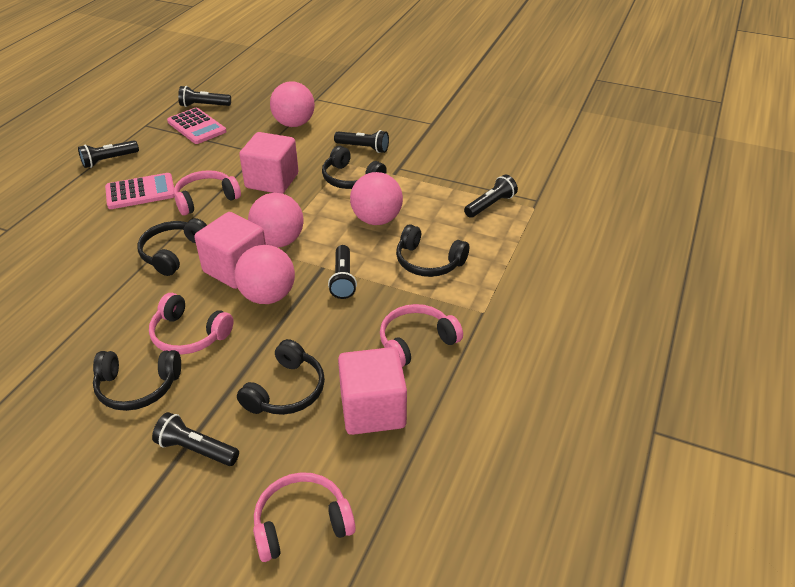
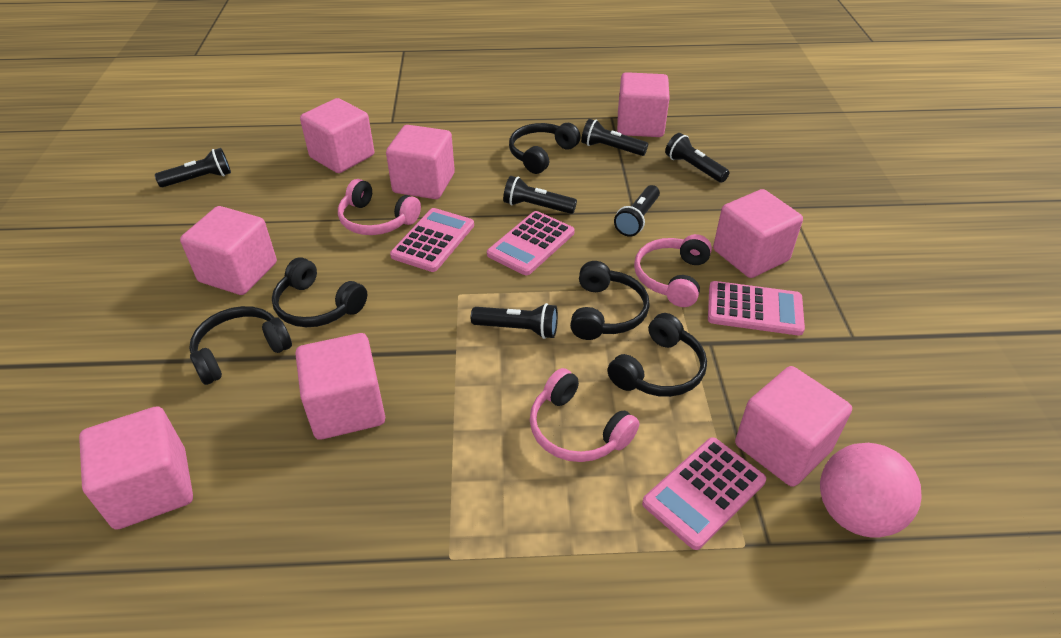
pink ball: 4 -> 1
pink calculator: 2 -> 4
pink cube: 3 -> 8
pink headphones: 4 -> 3

